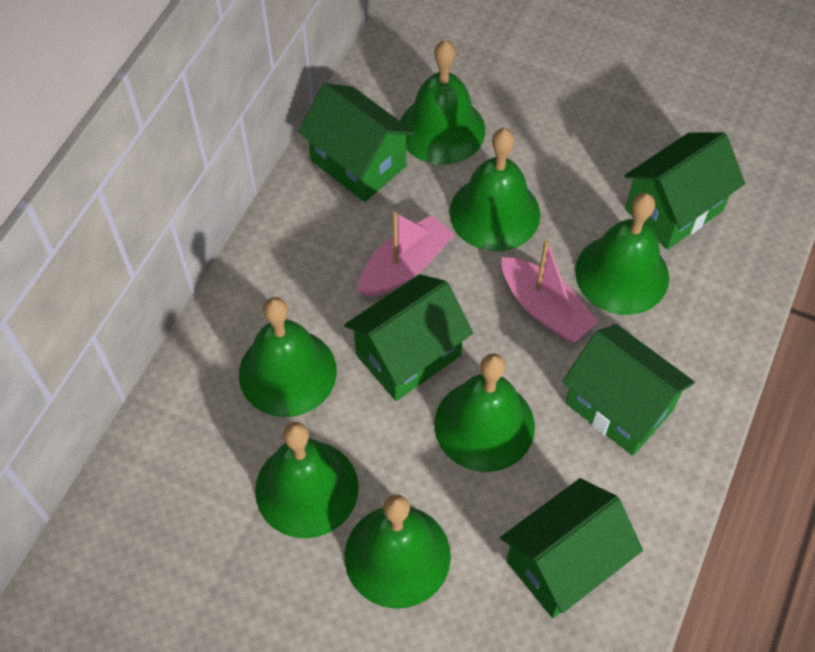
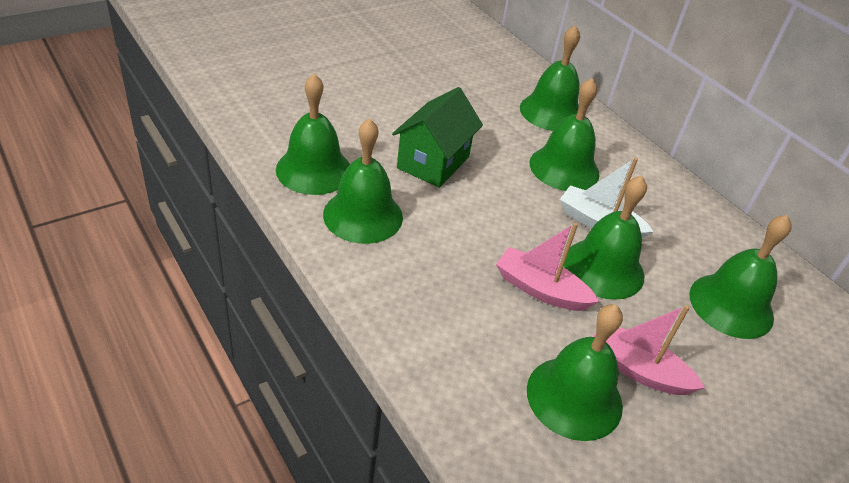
green house: 5 -> 1
white boat: 0 -> 1

